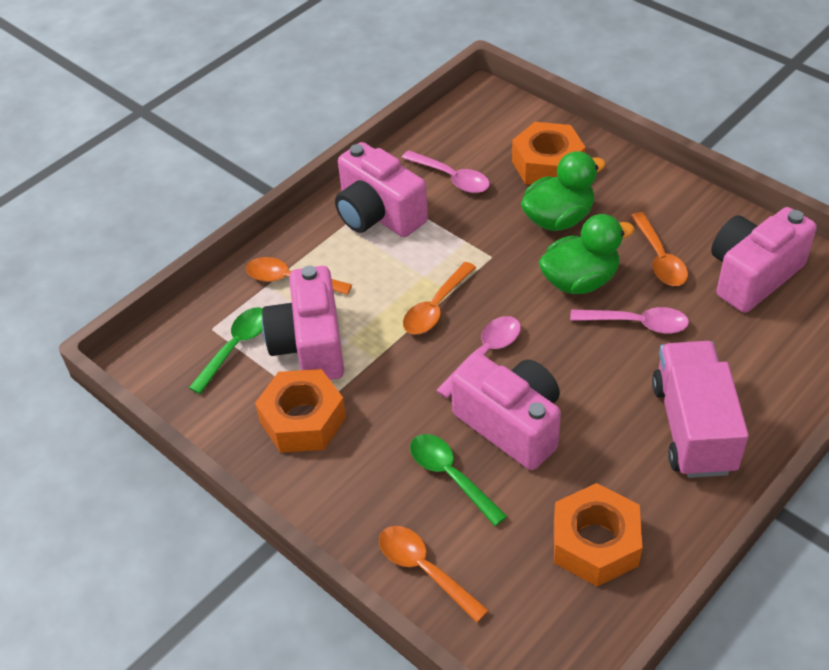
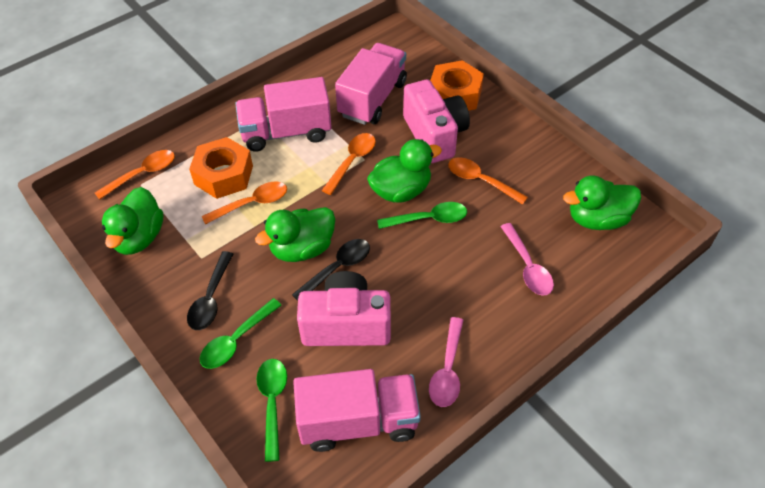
black spoon: 0 -> 2
green duck: 2 -> 4
green spoon: 2 -> 3
orange nut: 3 -> 2
pink camera: 4 -> 2
pink spoon: 3 -> 2
pink truck: 1 -> 3

